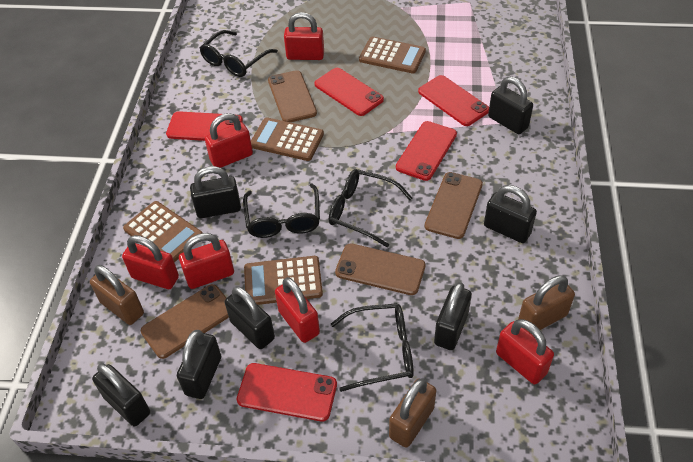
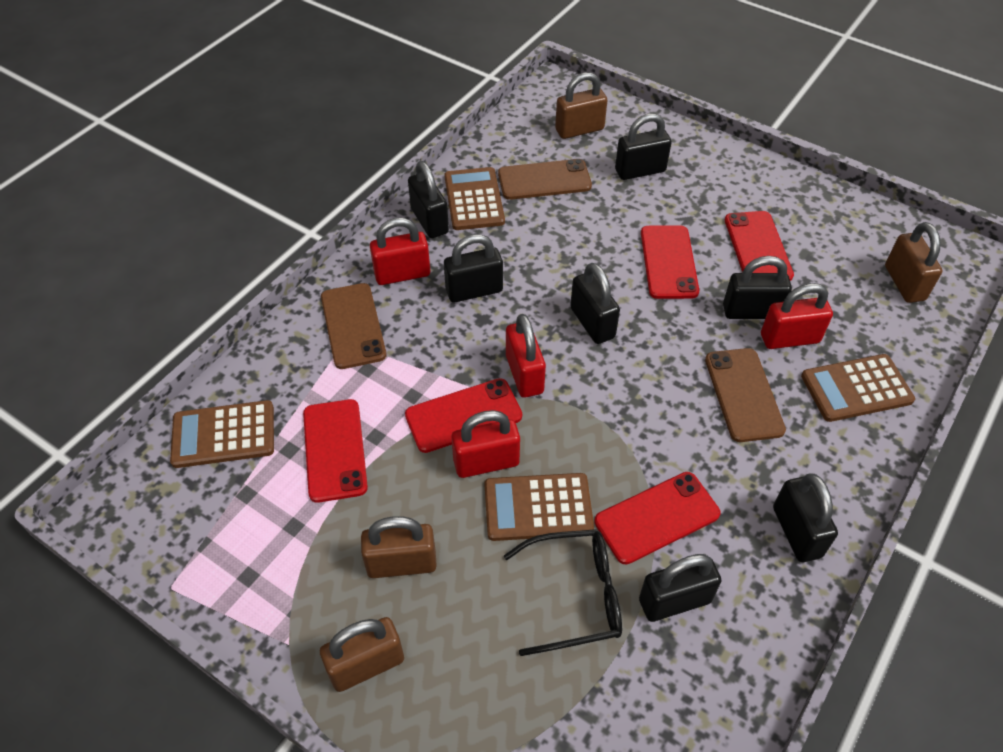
black glasses: 4 -> 1
brown padlock: 3 -> 4
brown phone: 4 -> 3
red padlock: 6 -> 4

